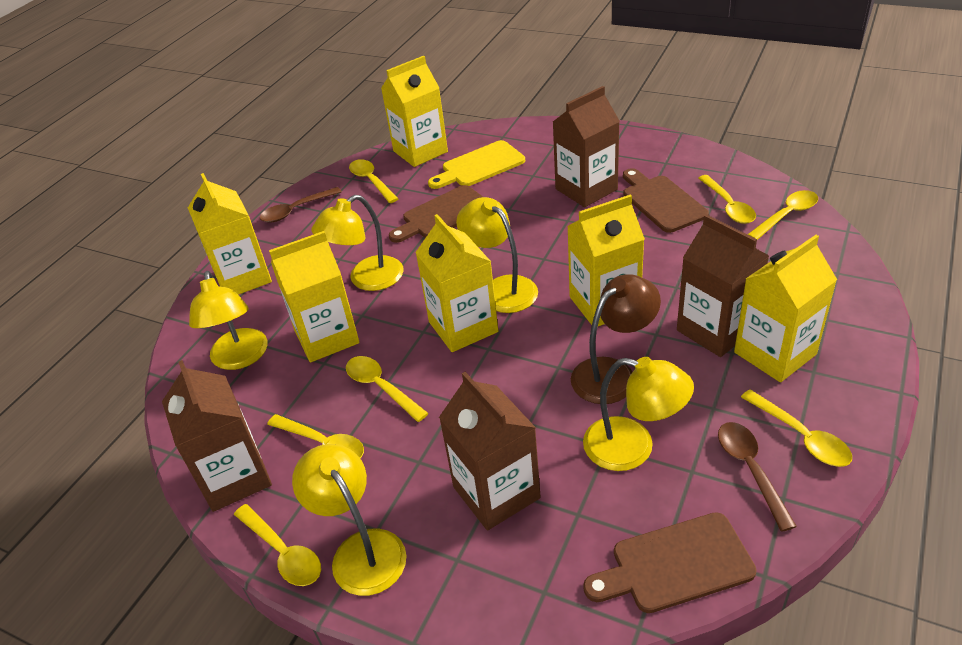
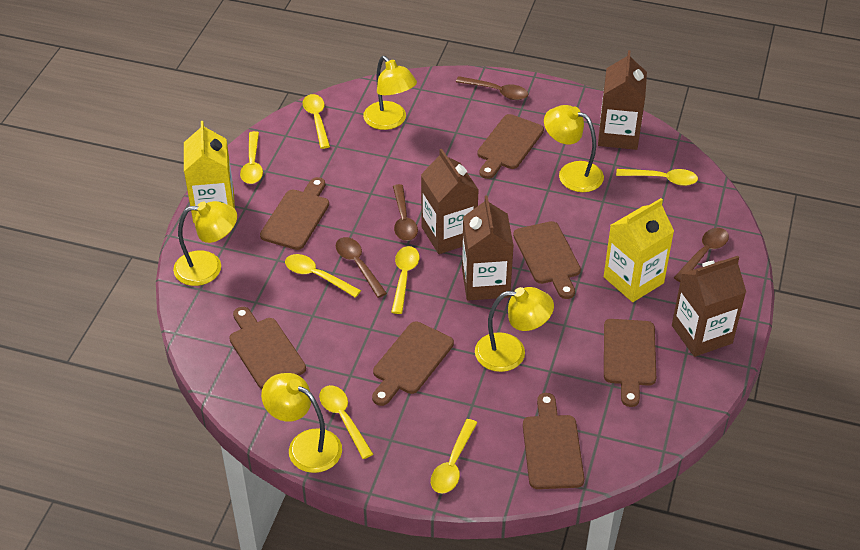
brown cutting board: 3 -> 7
brown lamp: 1 -> 0
brown spoon: 2 -> 4
yellow carton: 6 -> 2
yellow cutting board: 1 -> 0

